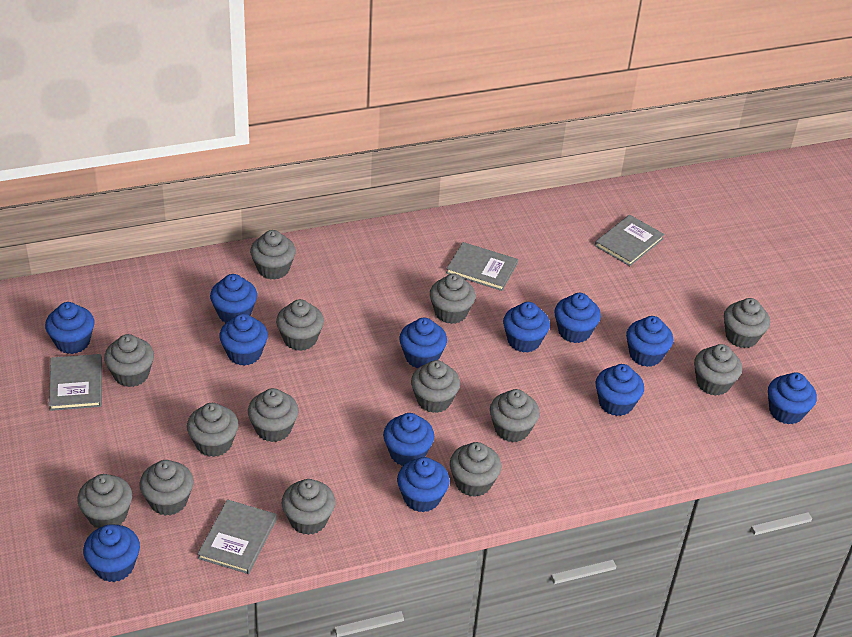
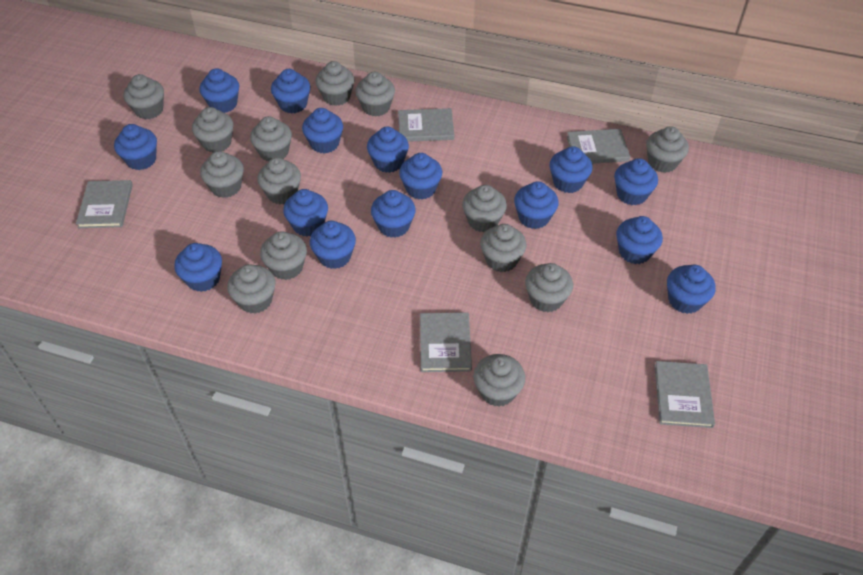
blue cupcake: 12 -> 15
grey book: 4 -> 5

